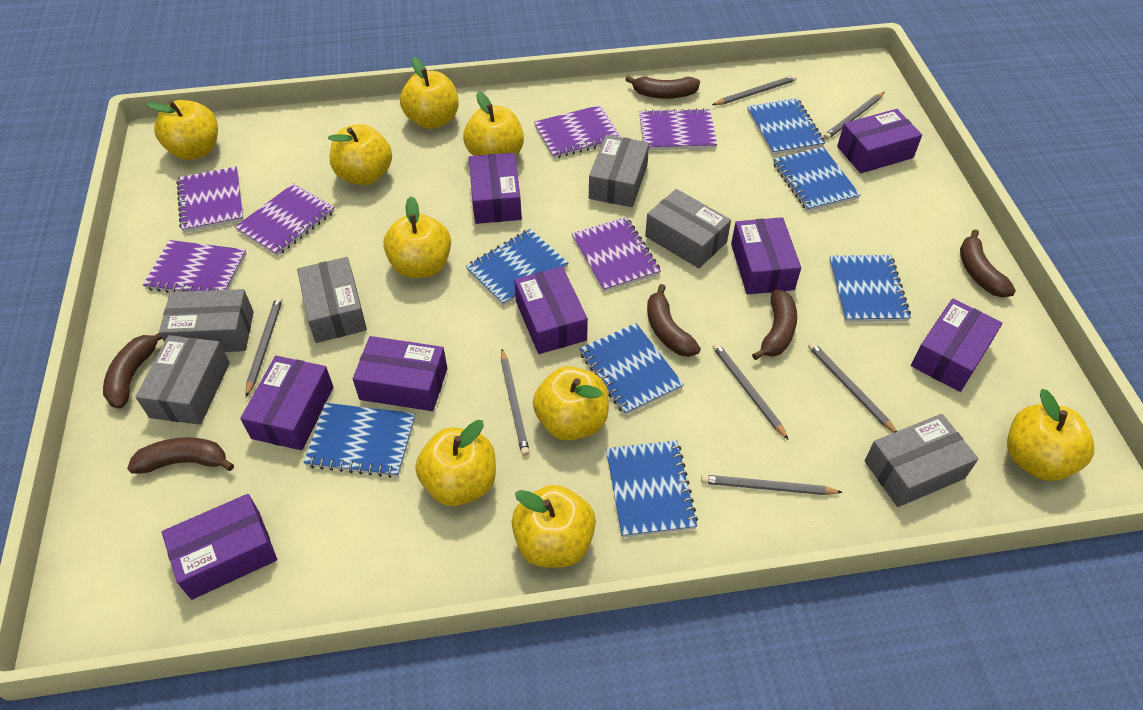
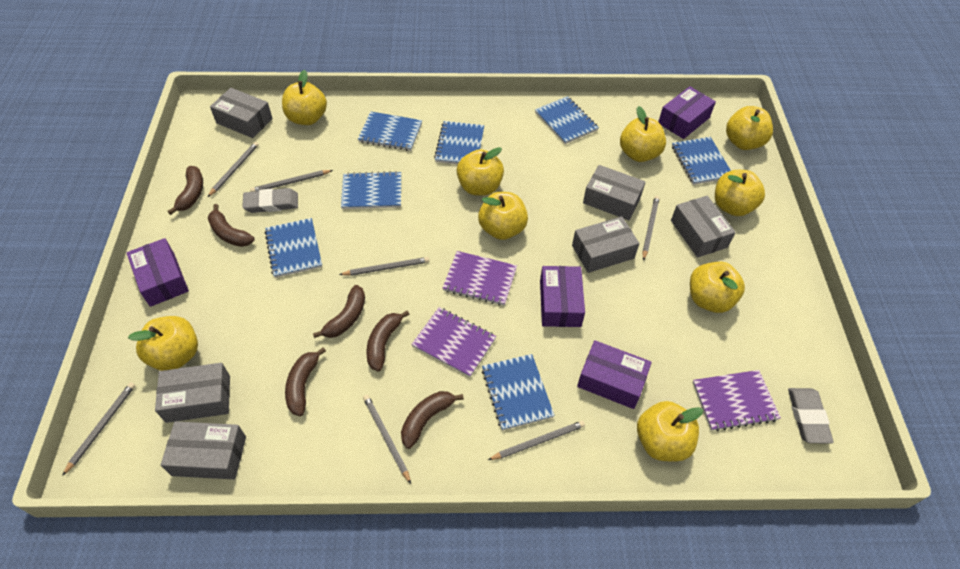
grey eraser: 0 -> 2
purple box: 8 -> 4
purple notebook: 6 -> 3

